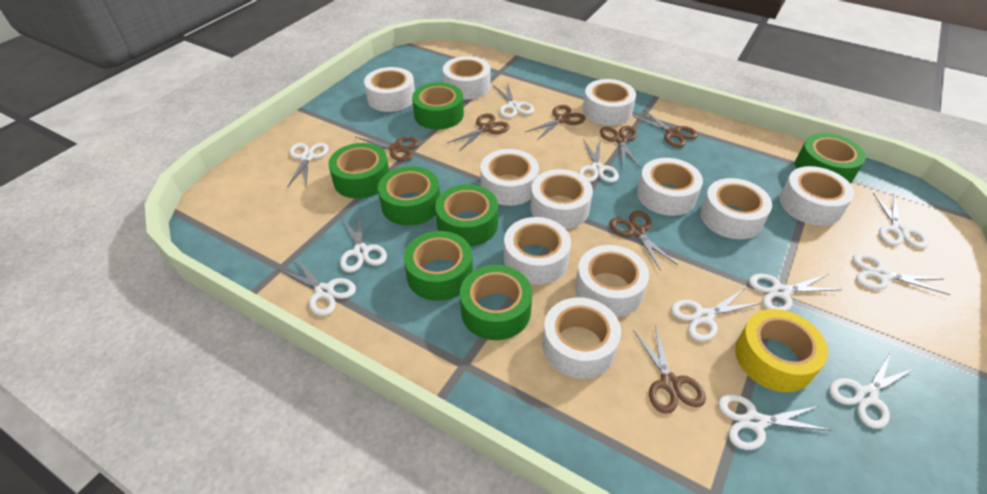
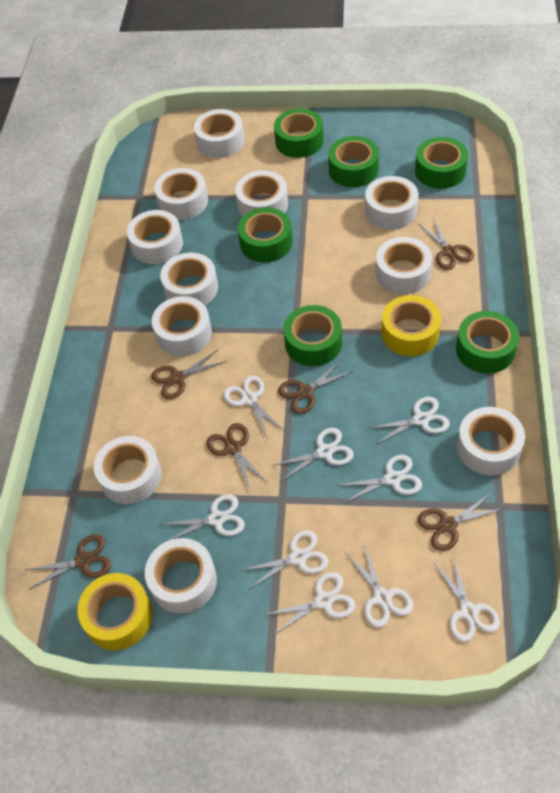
brown scissors: 7 -> 6
green tape: 7 -> 6
white scissors: 11 -> 9
yellow tape: 1 -> 2

